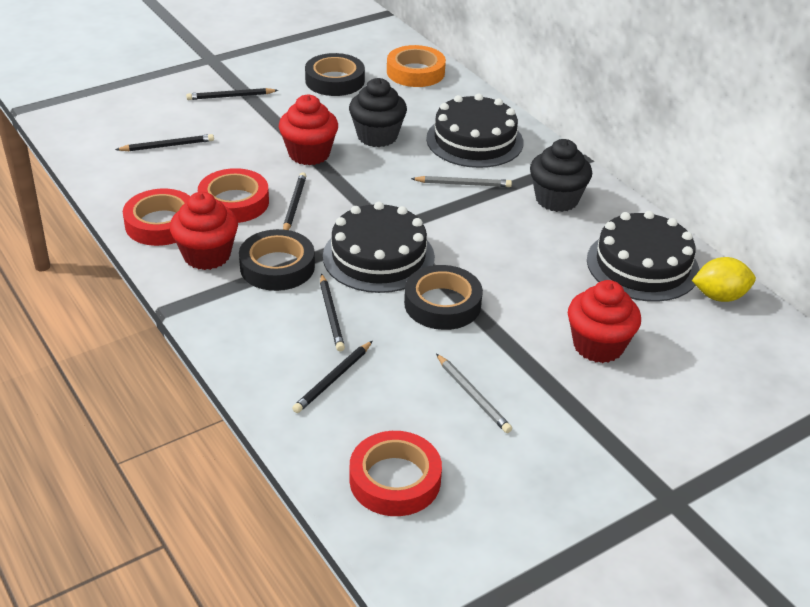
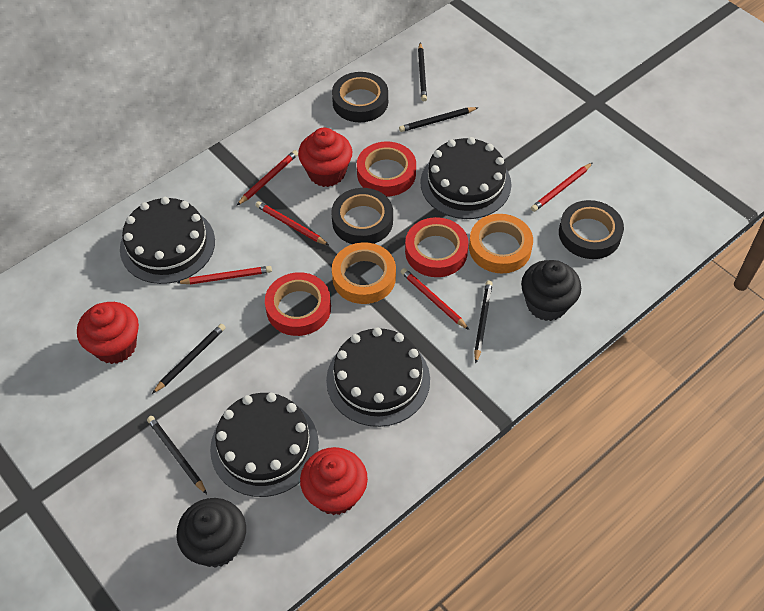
black cake: 3 -> 4
grey pencil: 2 -> 0
orange tape: 1 -> 2
red pencil: 0 -> 5
yellow lemon: 1 -> 0

